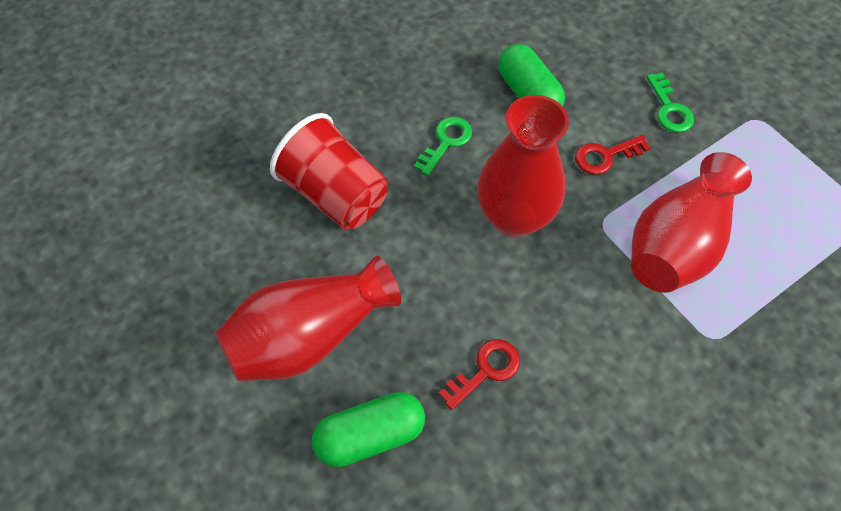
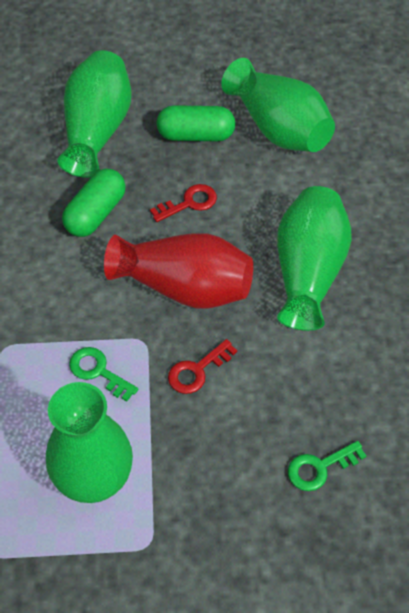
green vase: 0 -> 4
red cup: 1 -> 0
red vase: 3 -> 1

